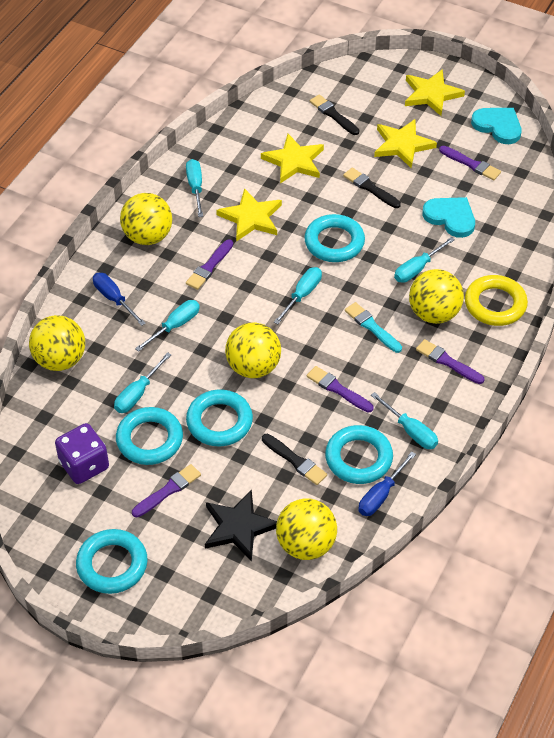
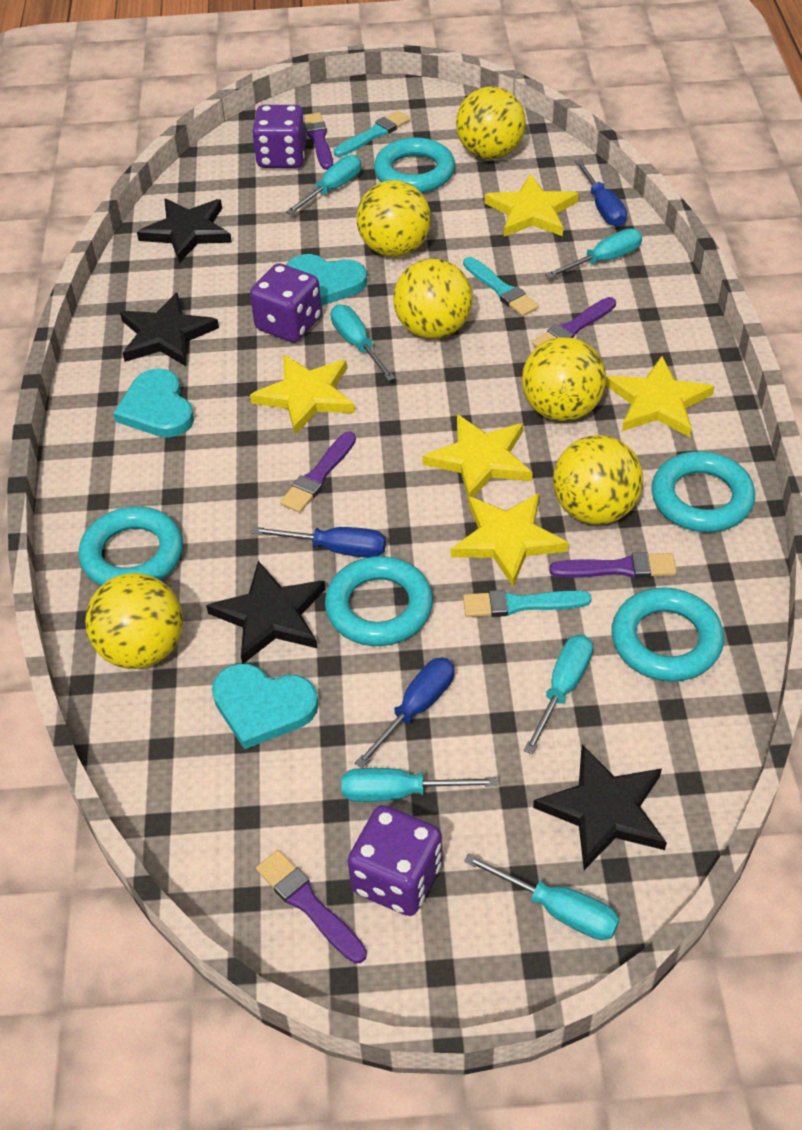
black brush: 3 -> 0
black star: 1 -> 4
blue screwdriver: 2 -> 3
purple dice: 1 -> 3
turquoise brush: 1 -> 3
turquoise heart: 2 -> 3
yellow ball: 5 -> 6
yellow ring: 1 -> 0
yellow star: 4 -> 5

